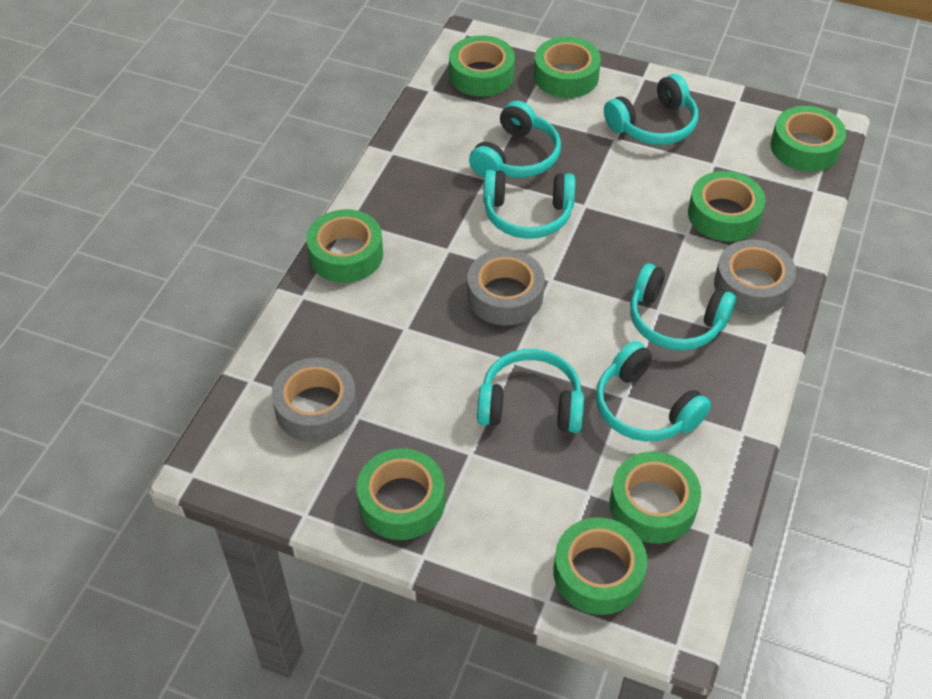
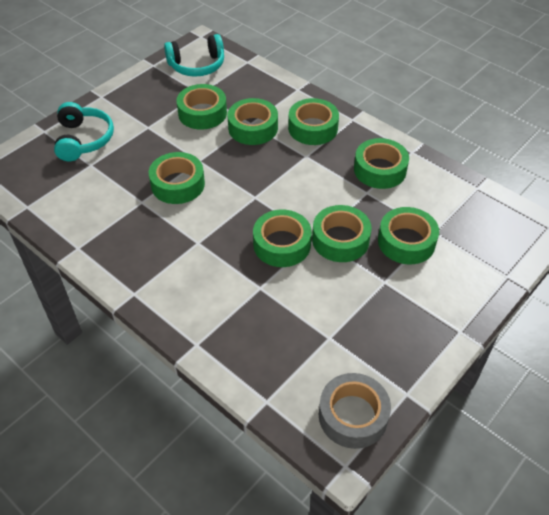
grey tape: 3 -> 1
turquoise headphones: 6 -> 2

